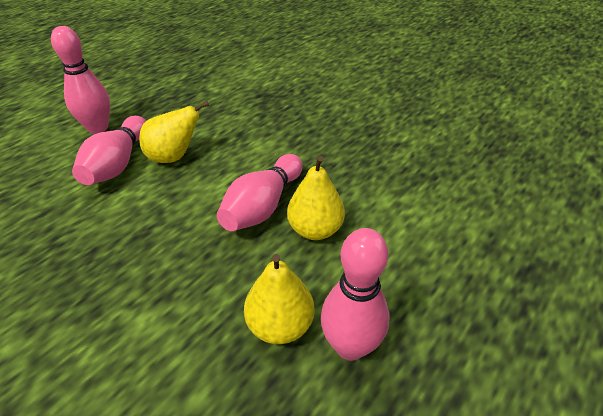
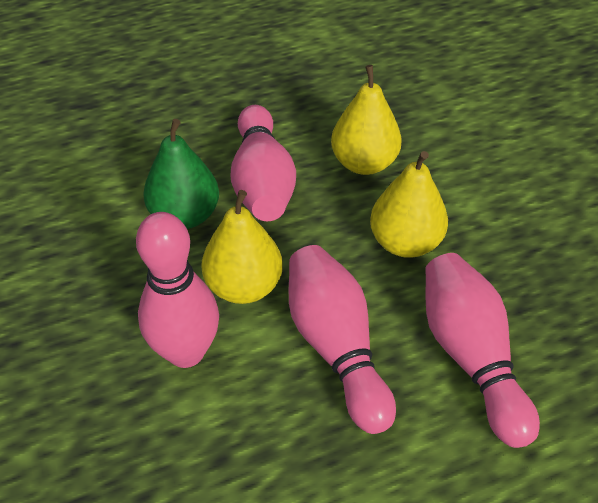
green pear: 0 -> 1

